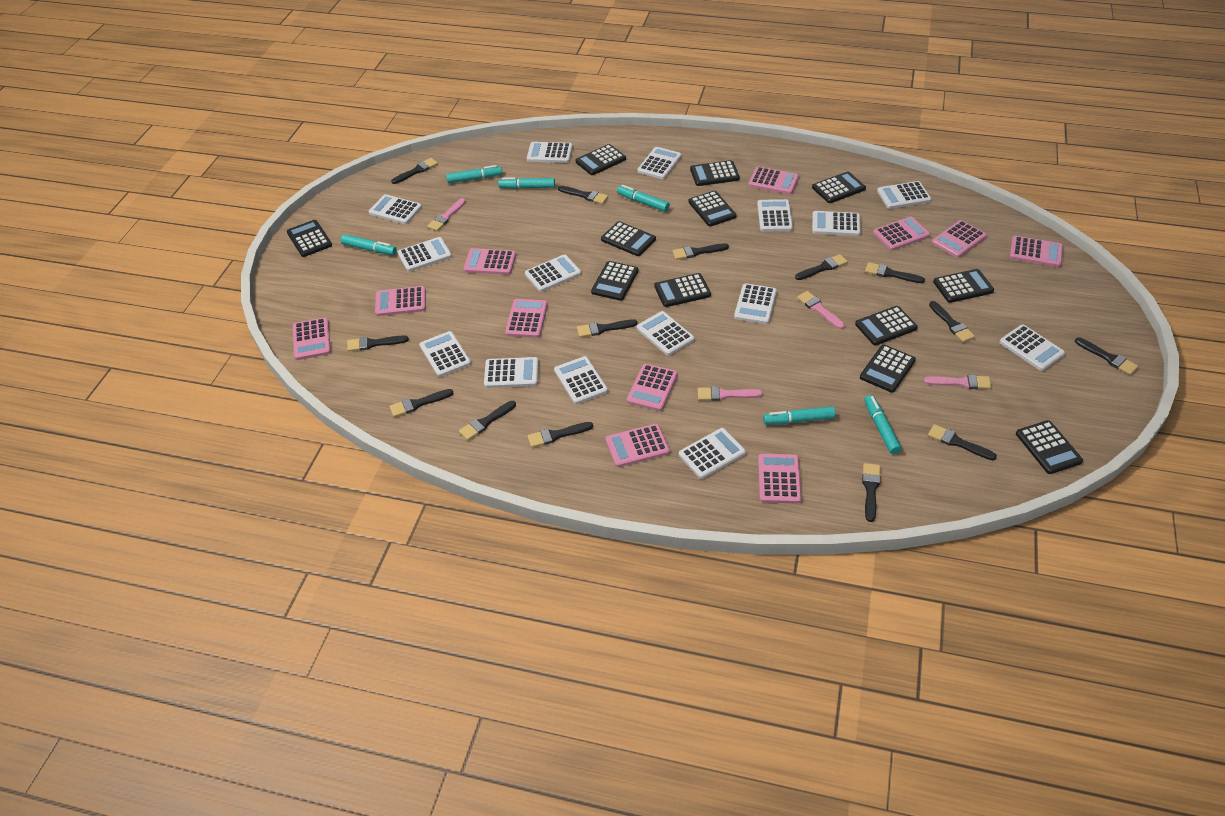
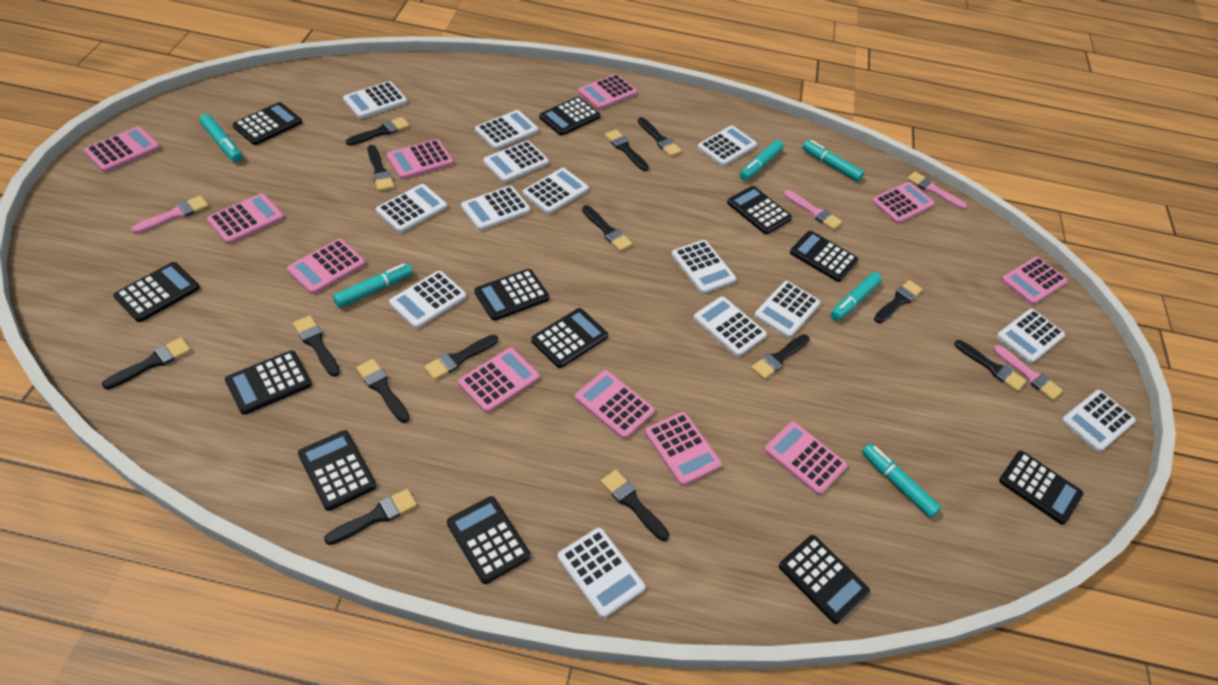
white calculator: 15 -> 14

